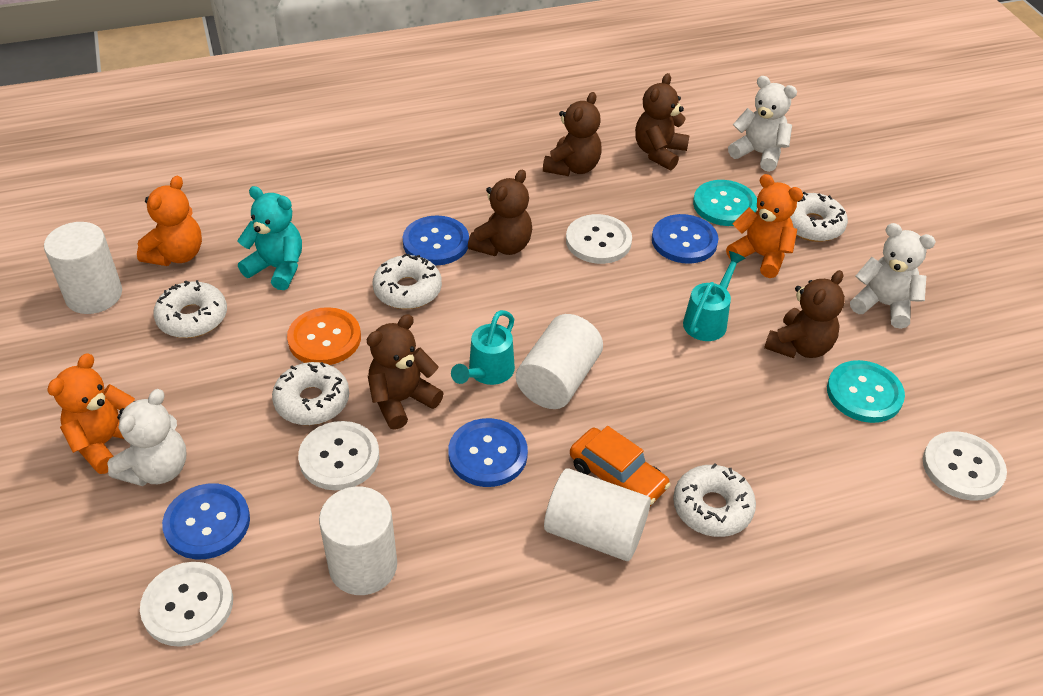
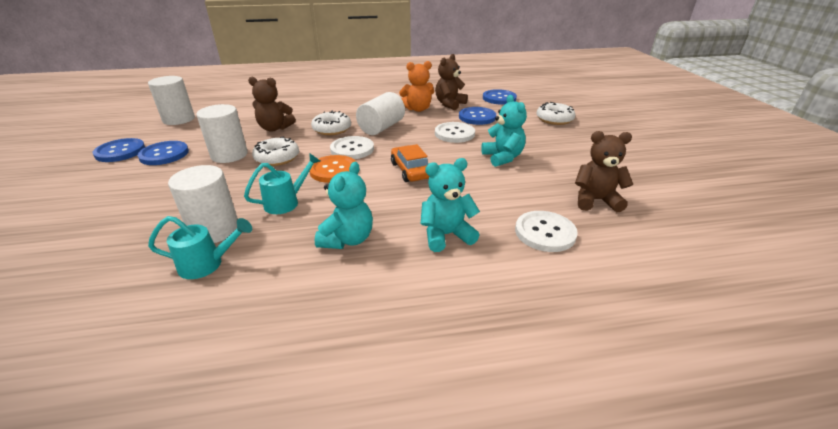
brown teddy bear: 5 -> 3
orange teddy bear: 3 -> 1
turquoise button: 2 -> 0
turquoise teddy bear: 1 -> 3
white button: 4 -> 3
white donut: 5 -> 3
white teddy bear: 3 -> 0

